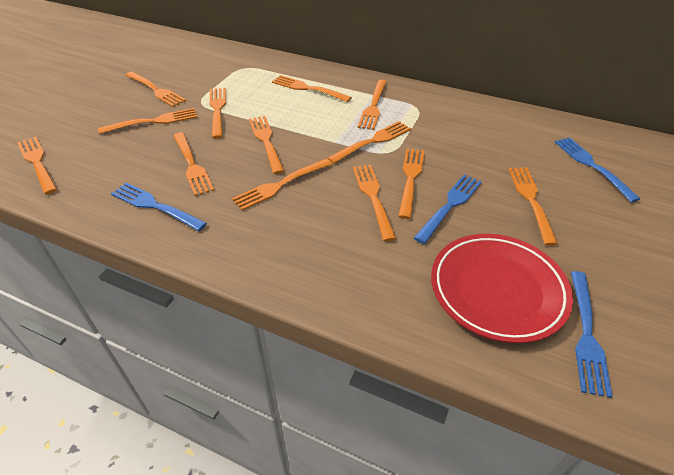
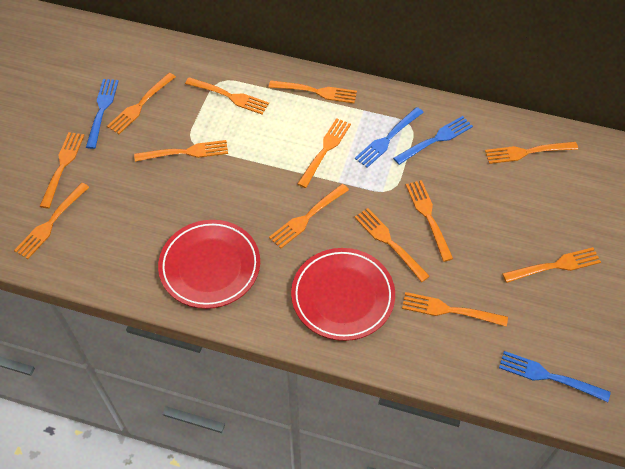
red plate: 1 -> 2

